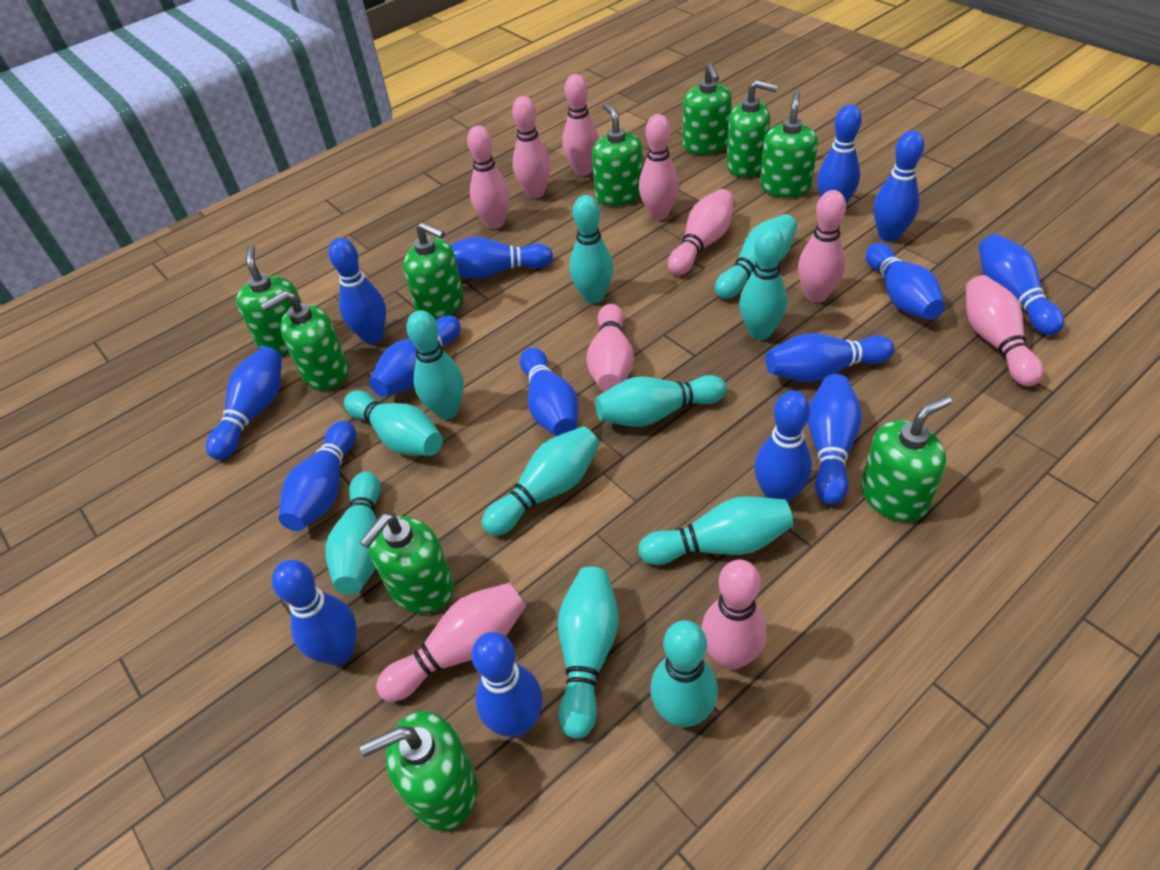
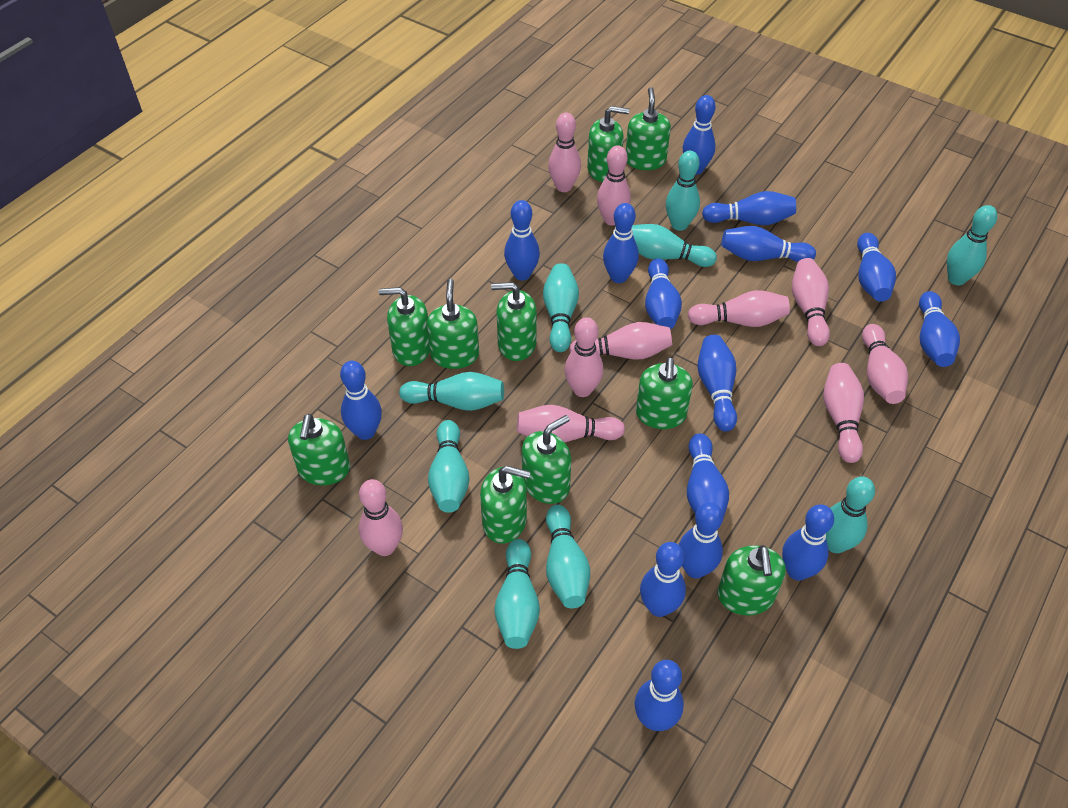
turquoise bowling pin: 11 -> 9

